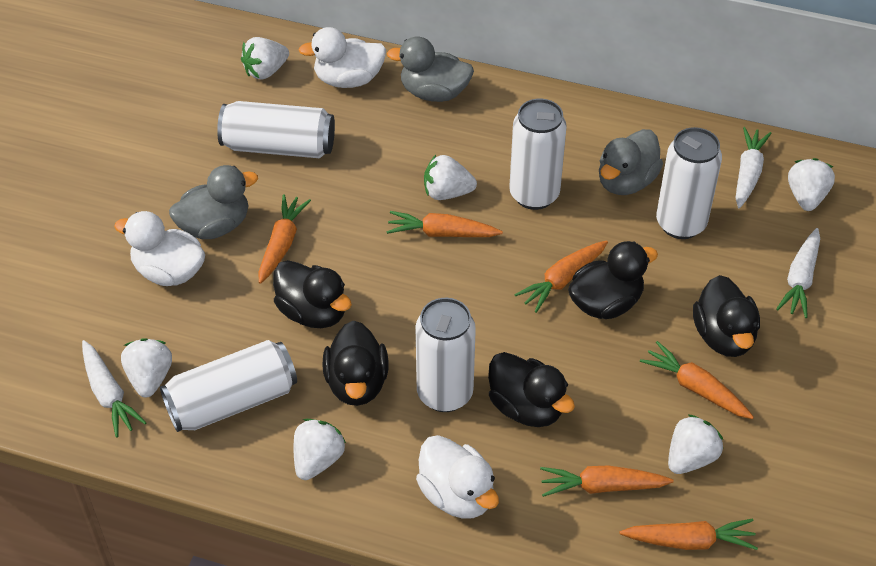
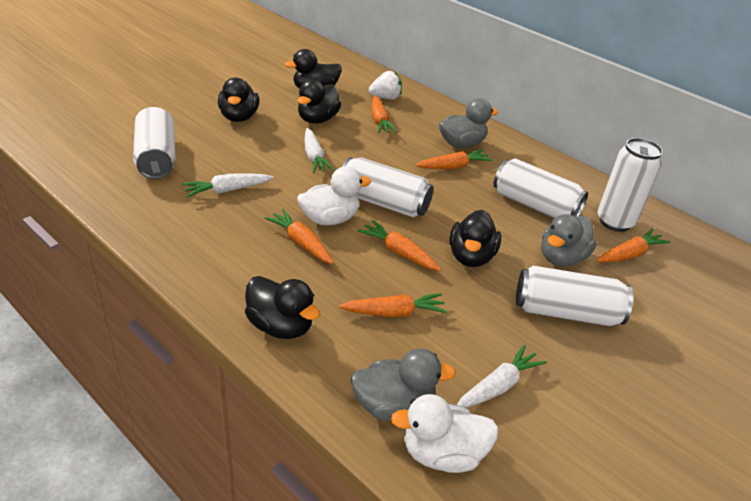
white duck: 3 -> 2
white strawberry: 6 -> 1

